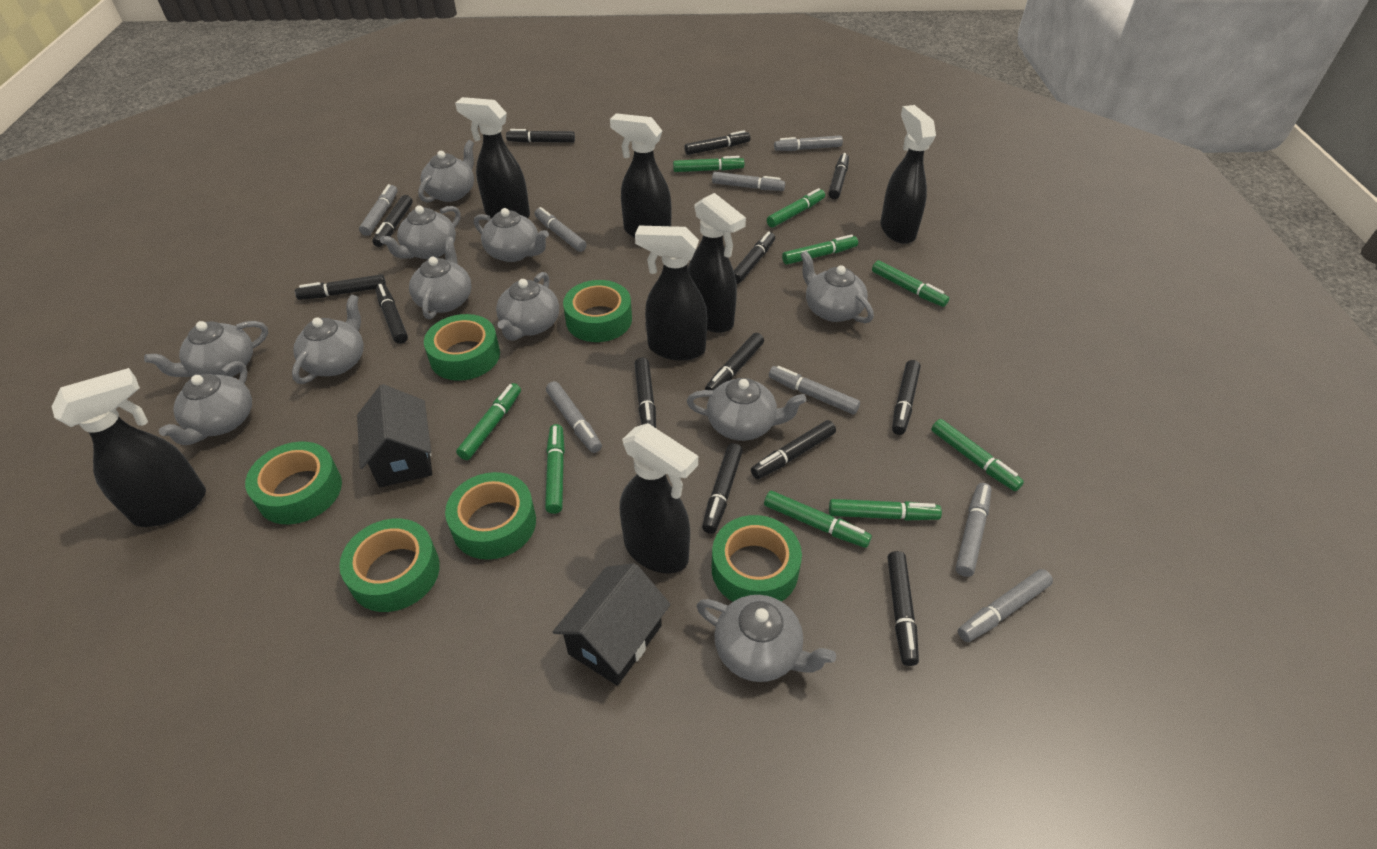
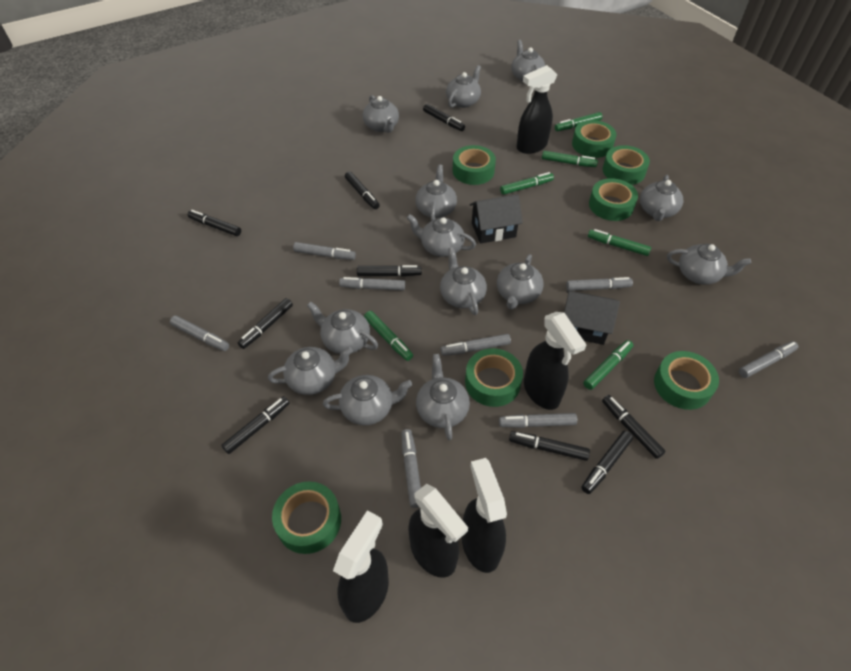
black marker: 13 -> 9
black spray bottle: 7 -> 5
green marker: 9 -> 6
green tape: 6 -> 7
grey teapot: 11 -> 13

